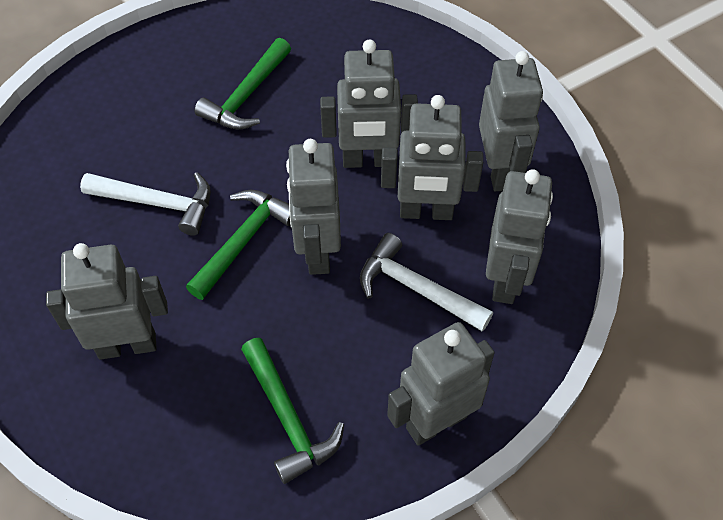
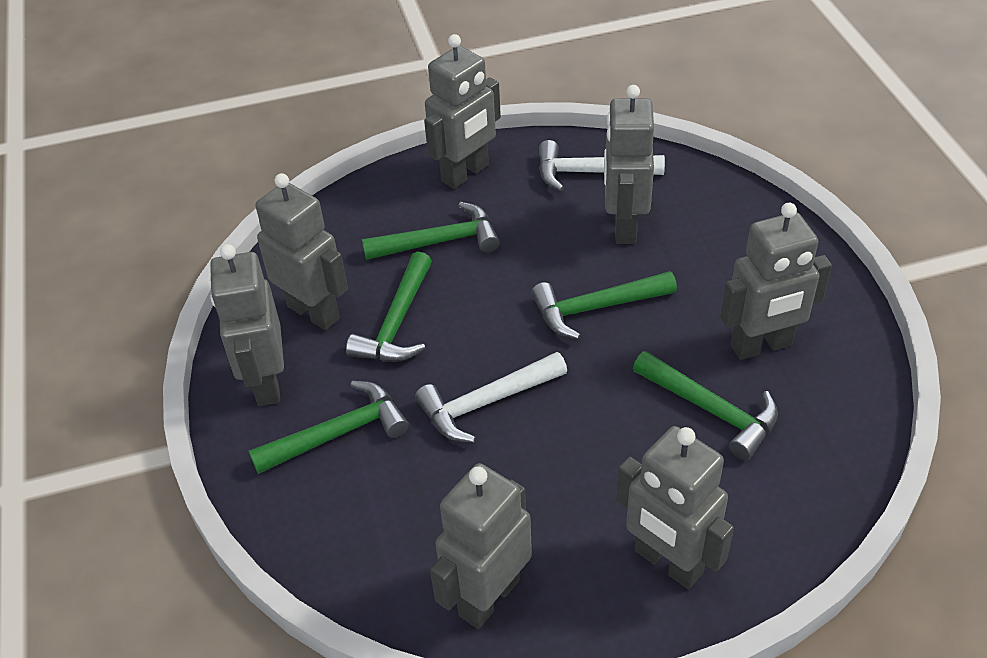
green hammer: 3 -> 5

